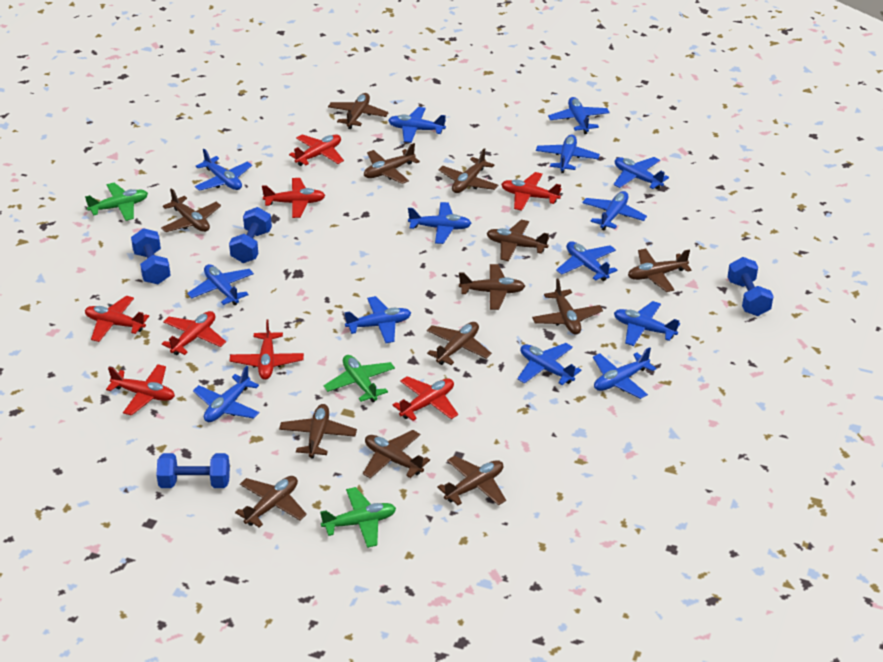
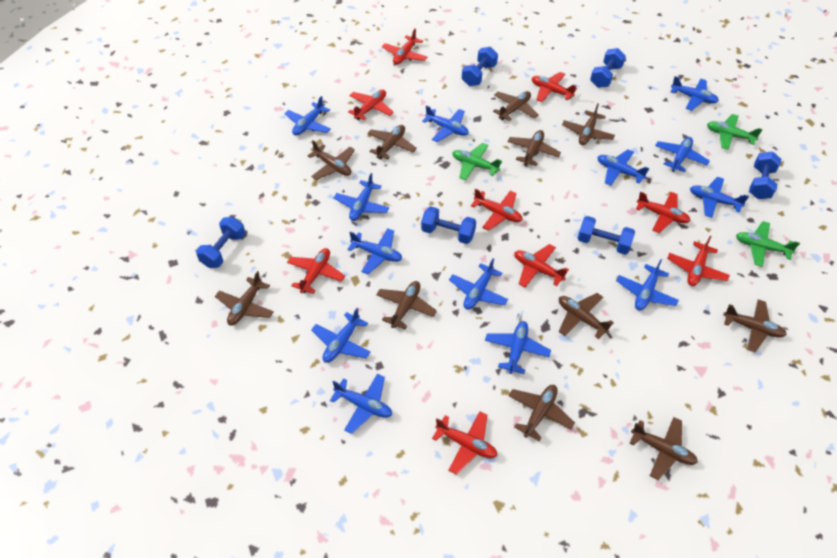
blue dumbbell: 4 -> 6
blue plane: 14 -> 13
brown plane: 13 -> 11
red plane: 8 -> 9

